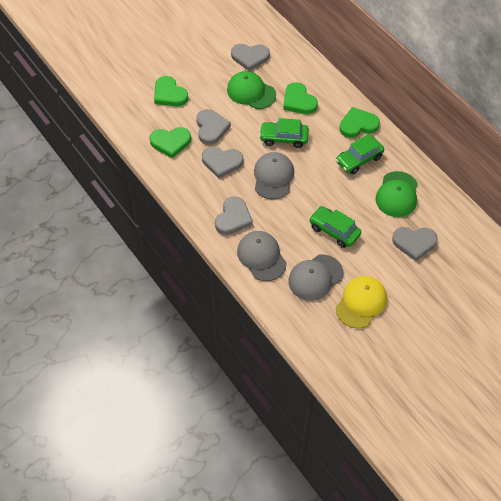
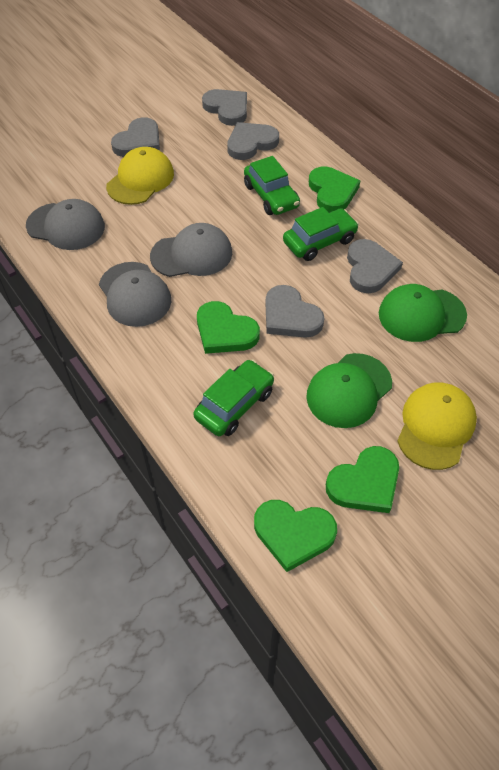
yellow cap: 1 -> 2

